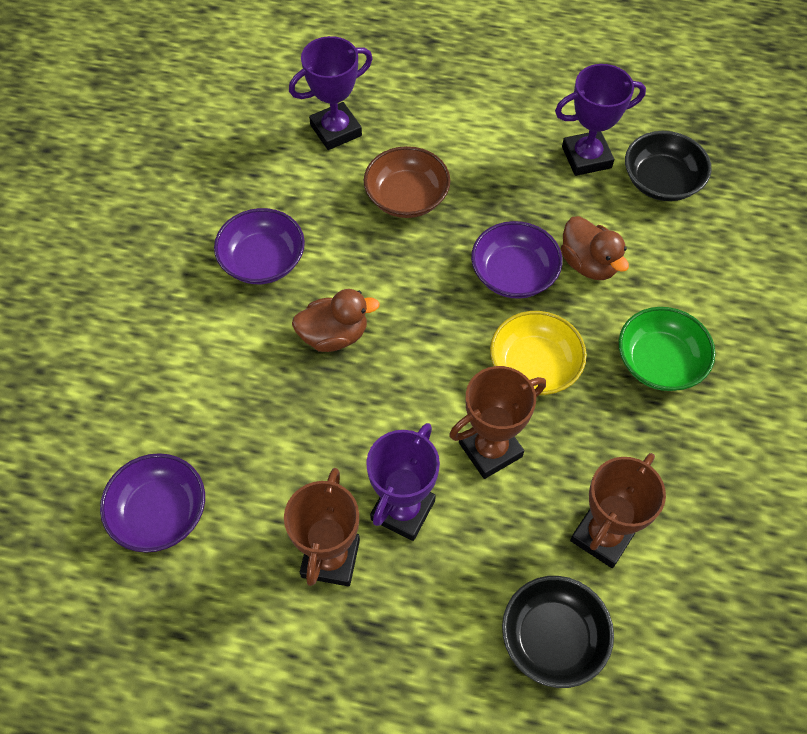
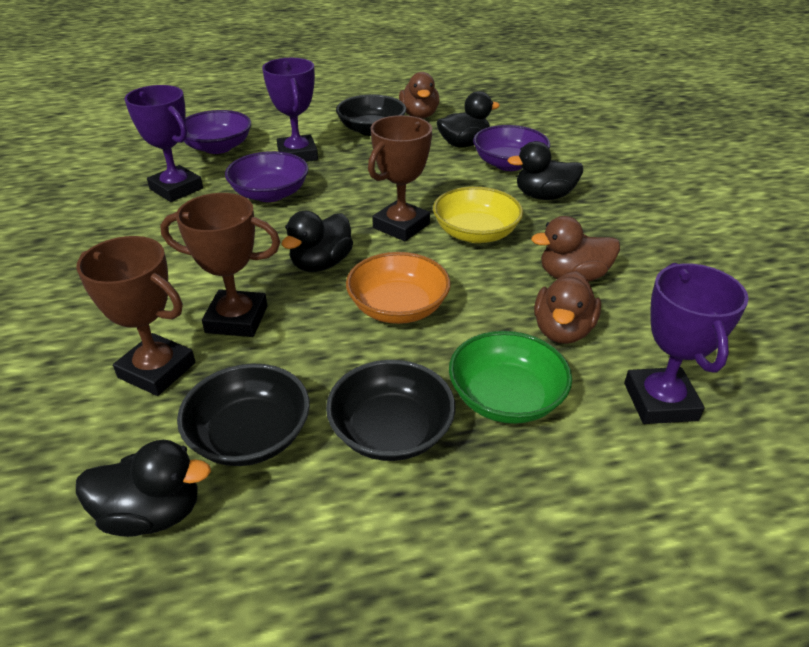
black bowl: 2 -> 3
black duck: 0 -> 4
brown bowl: 1 -> 0
brown duck: 2 -> 3
orange bowl: 0 -> 1

